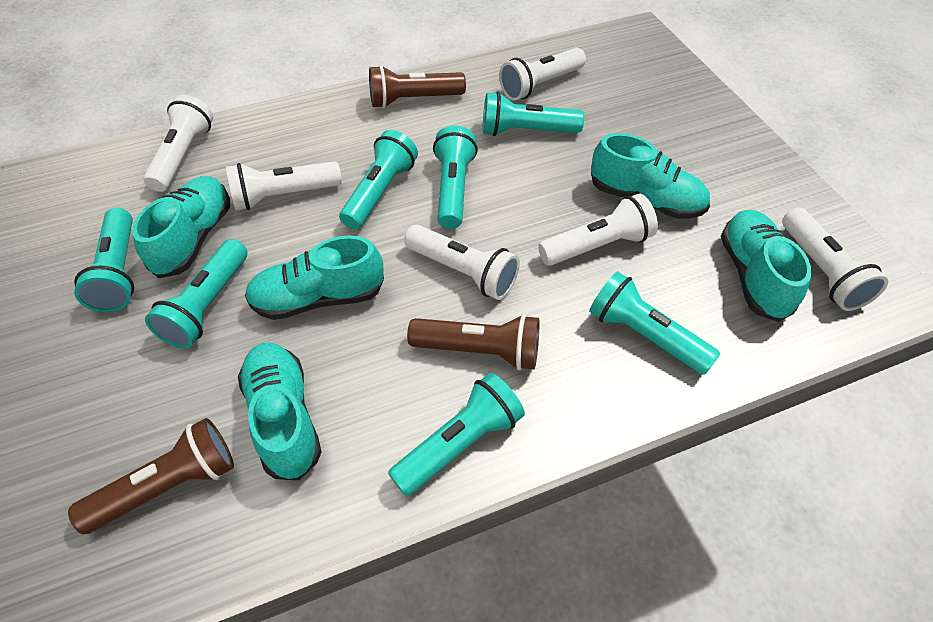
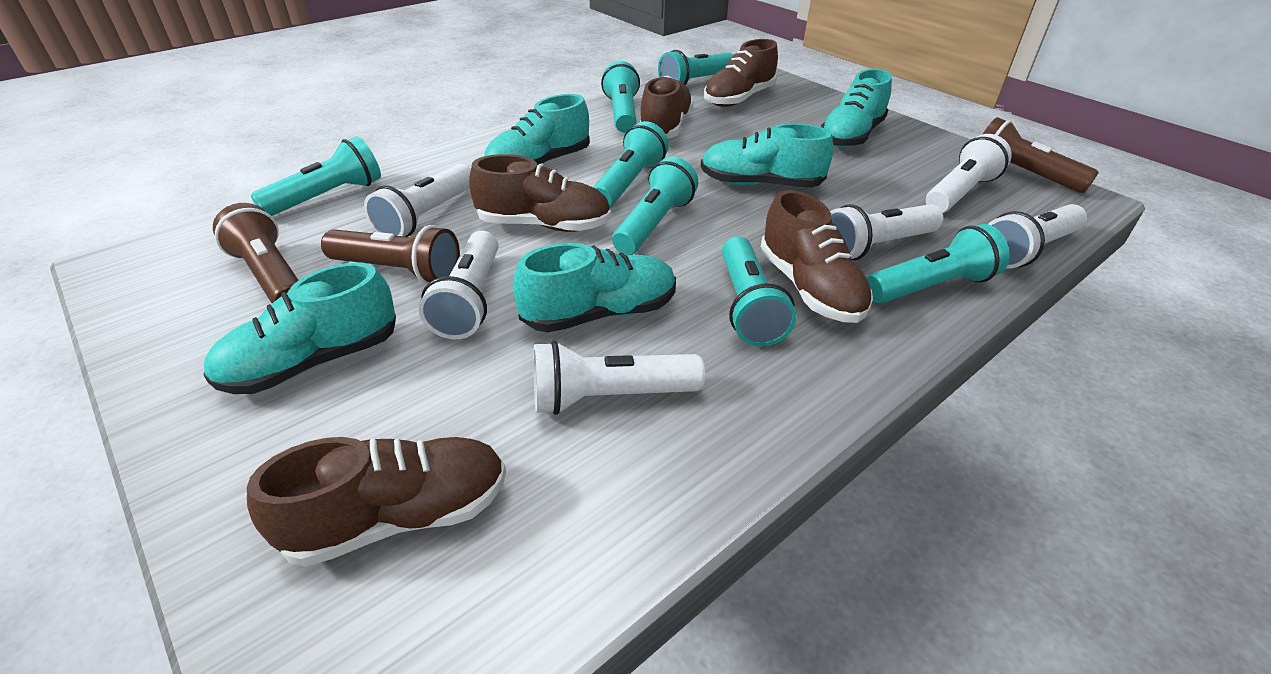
brown shoe: 0 -> 5

